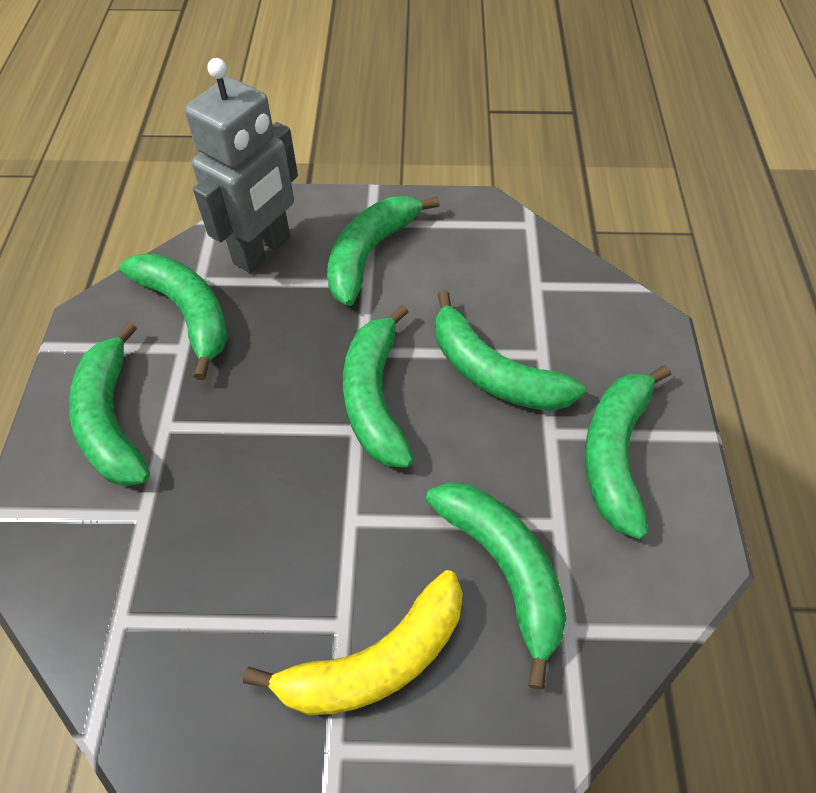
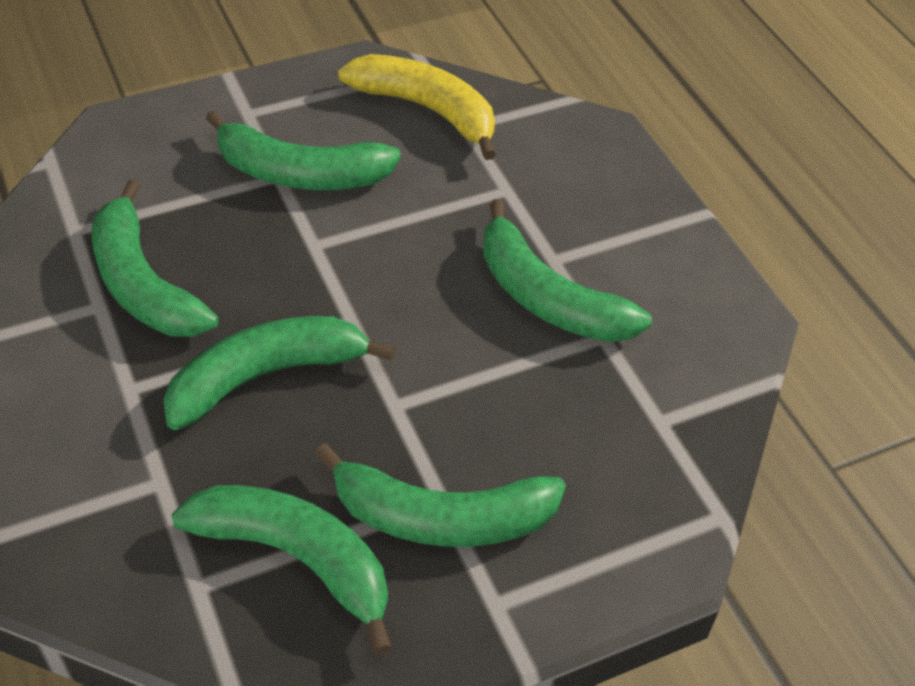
green banana: 7 -> 6
grey robot: 1 -> 0

